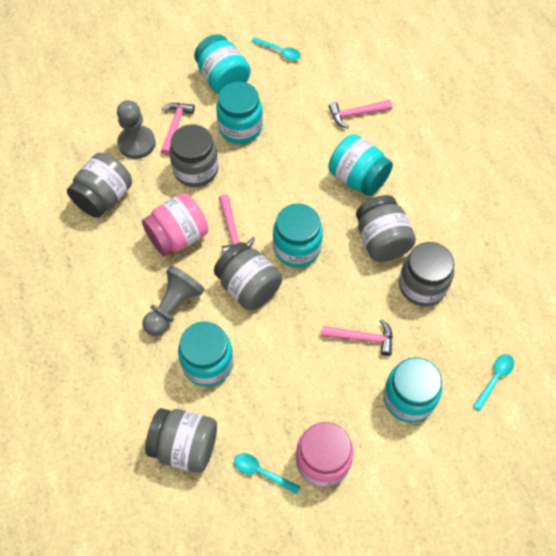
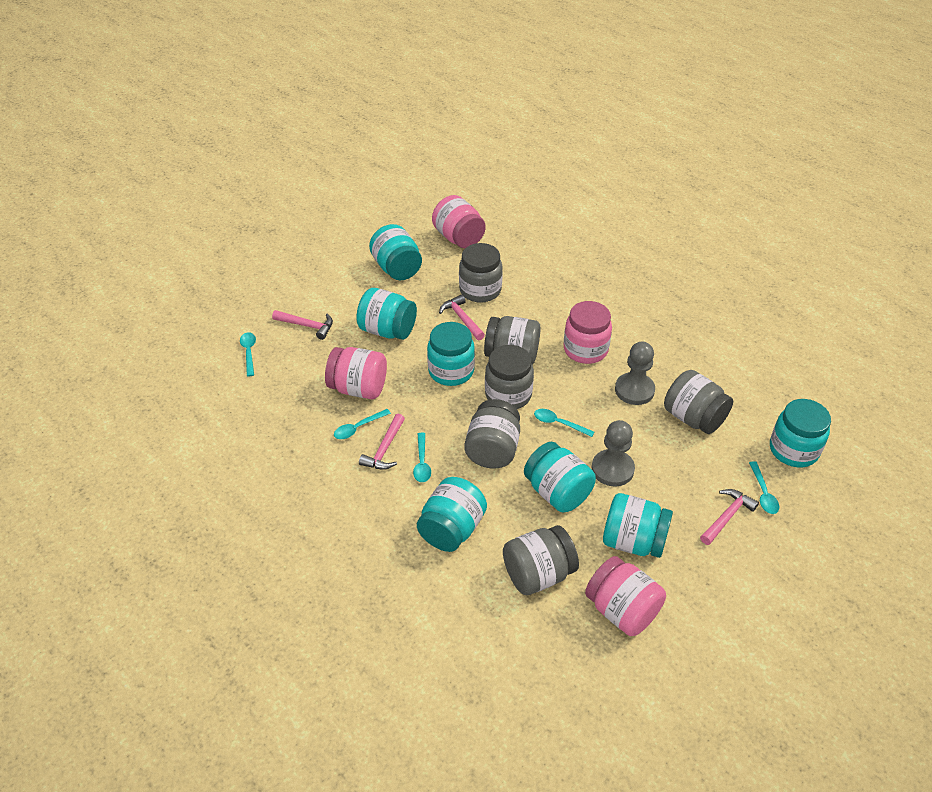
pink jar: 2 -> 4
turquoise jar: 6 -> 7
turquoise spoon: 3 -> 5

